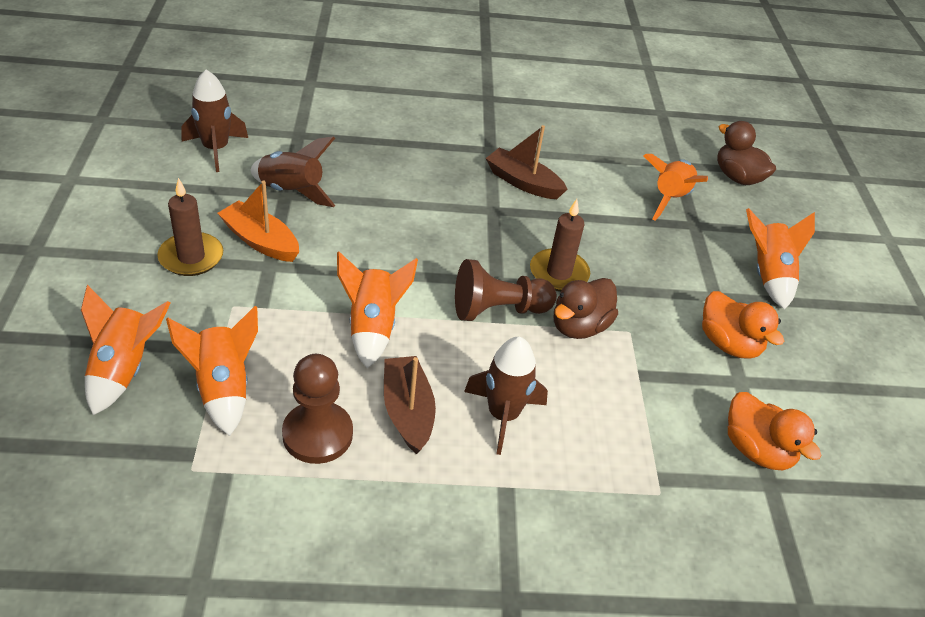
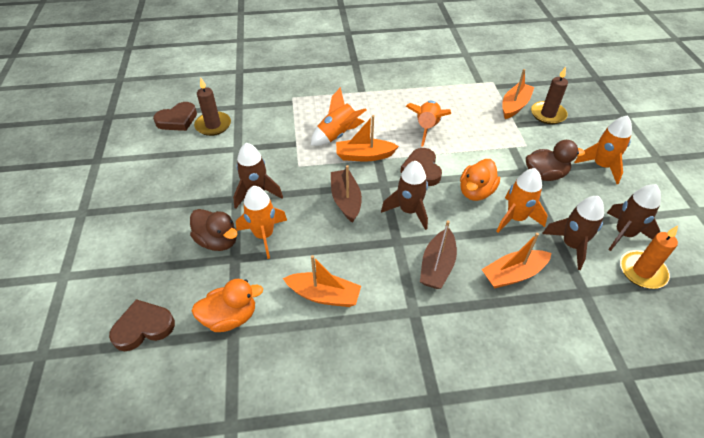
brown heart: 0 -> 3
brown pawn: 2 -> 0
brown rocket: 3 -> 4
orange boat: 1 -> 4
orange candle: 0 -> 1

